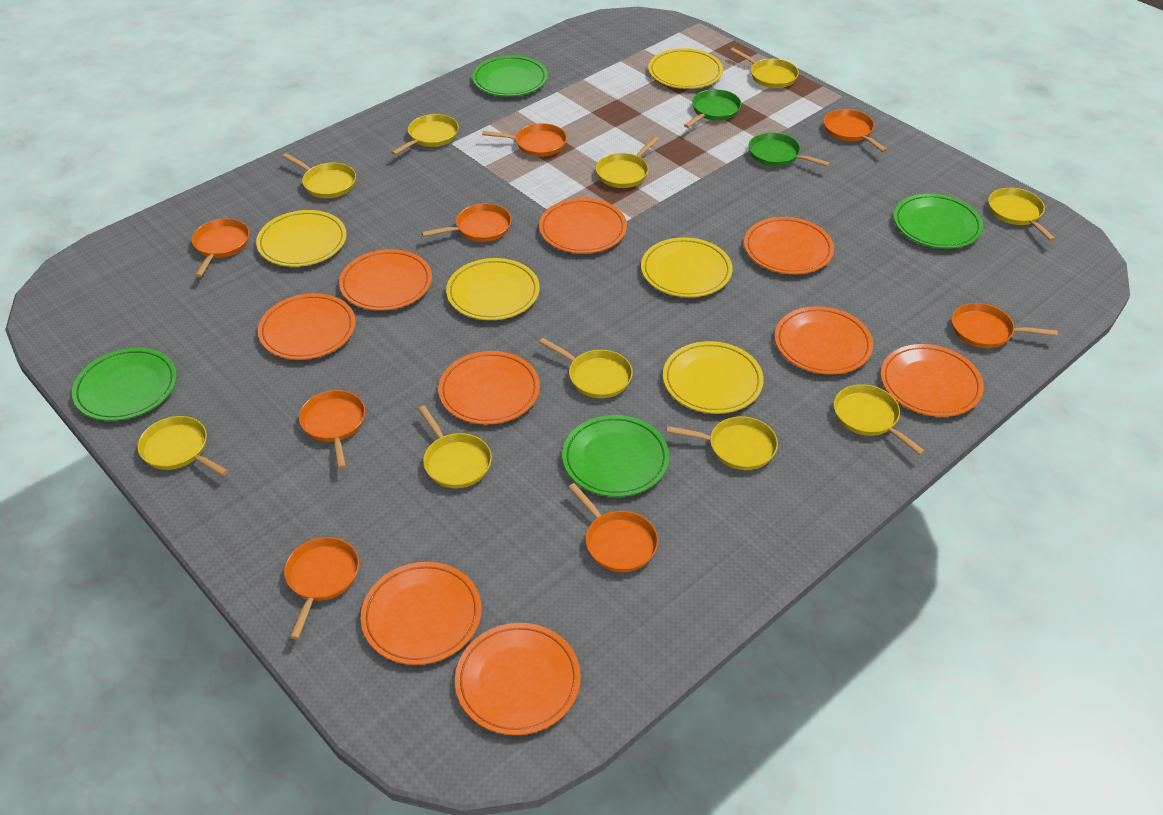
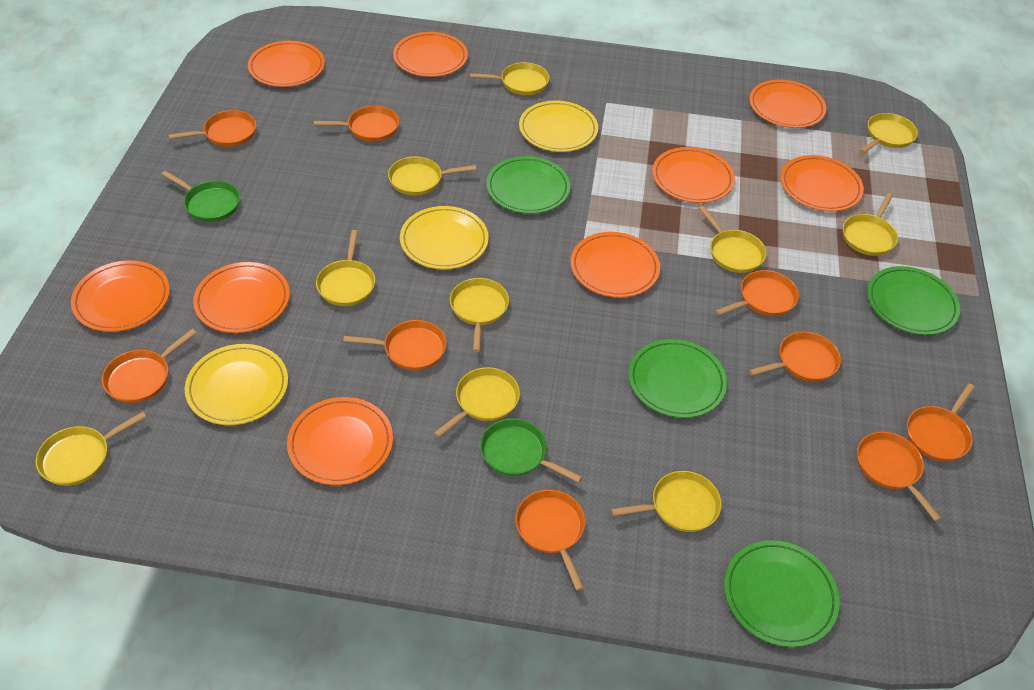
orange pan: 8 -> 9
yellow plate: 5 -> 3

